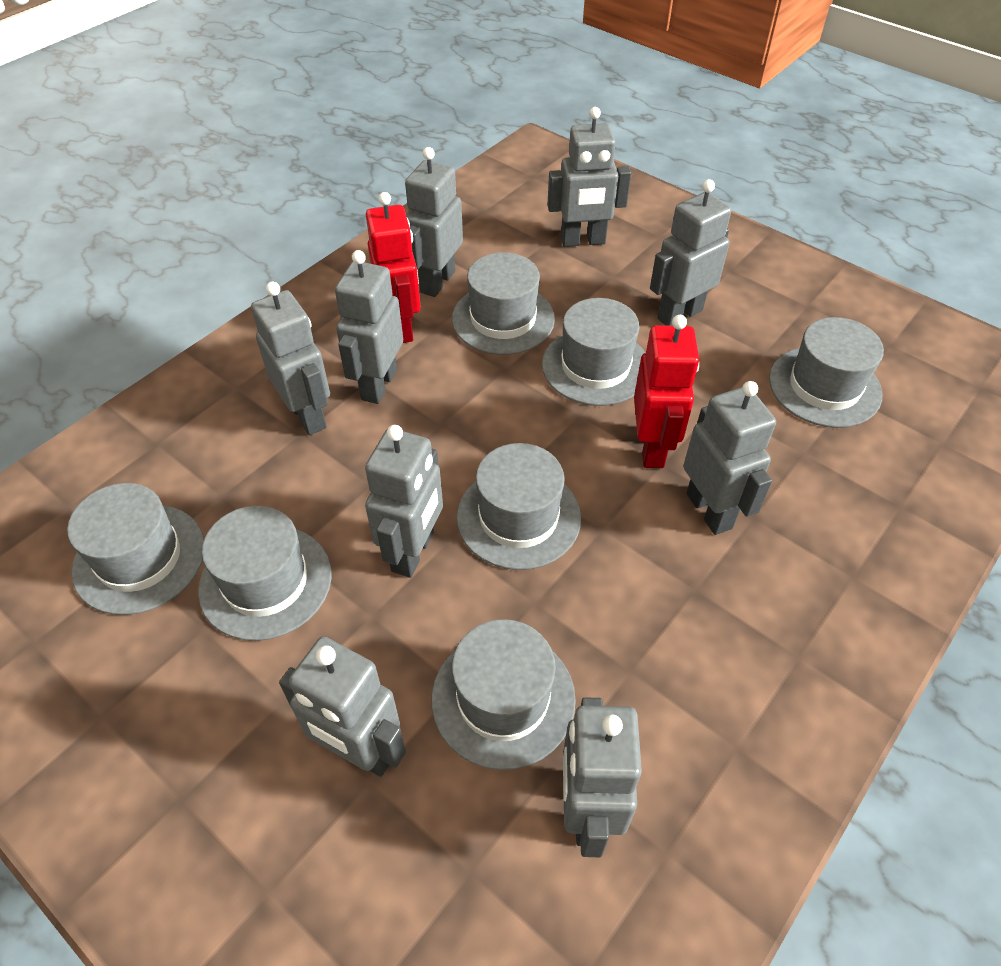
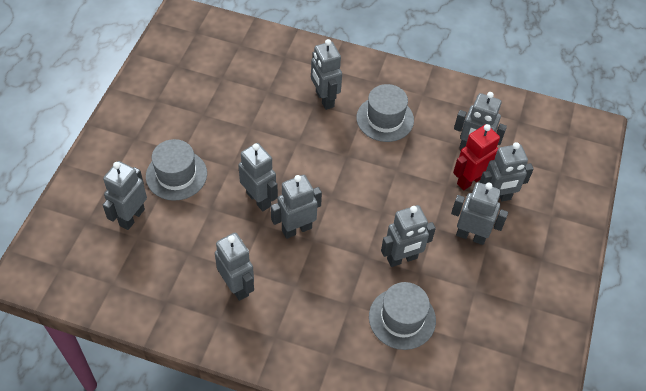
grey hat: 7 -> 3
red robot: 2 -> 1

